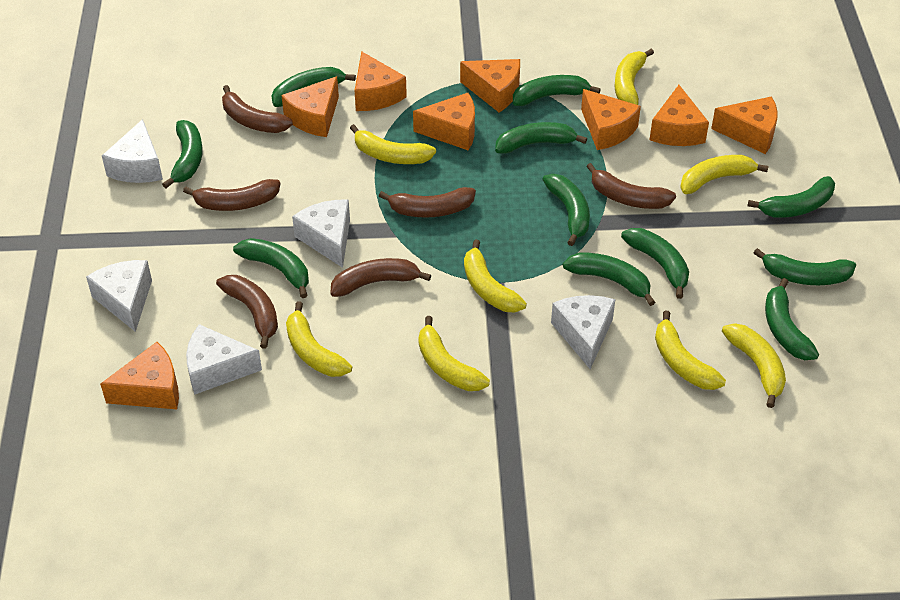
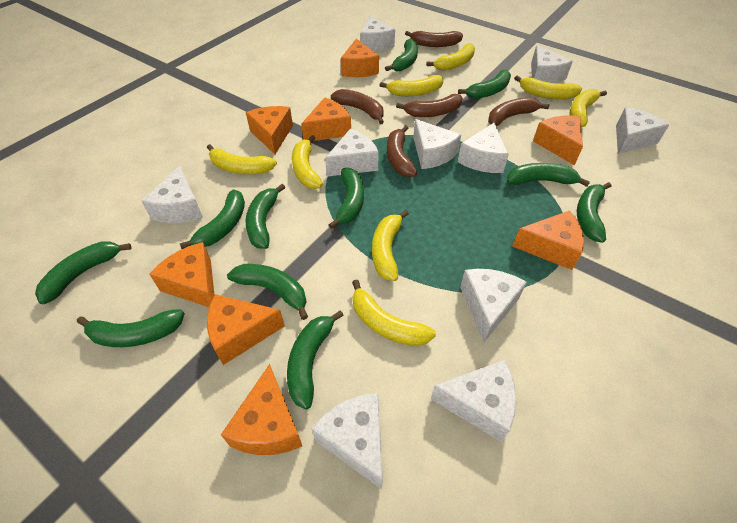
brown banana: 6 -> 5
white cheese: 5 -> 10

